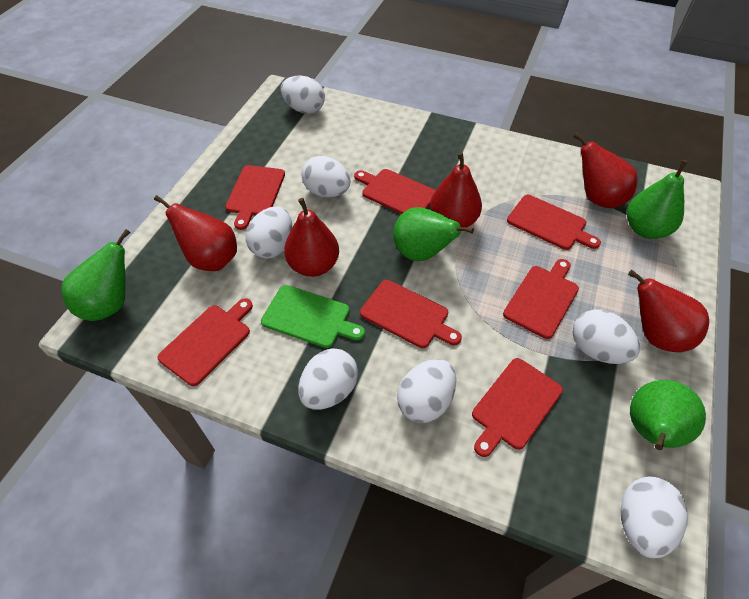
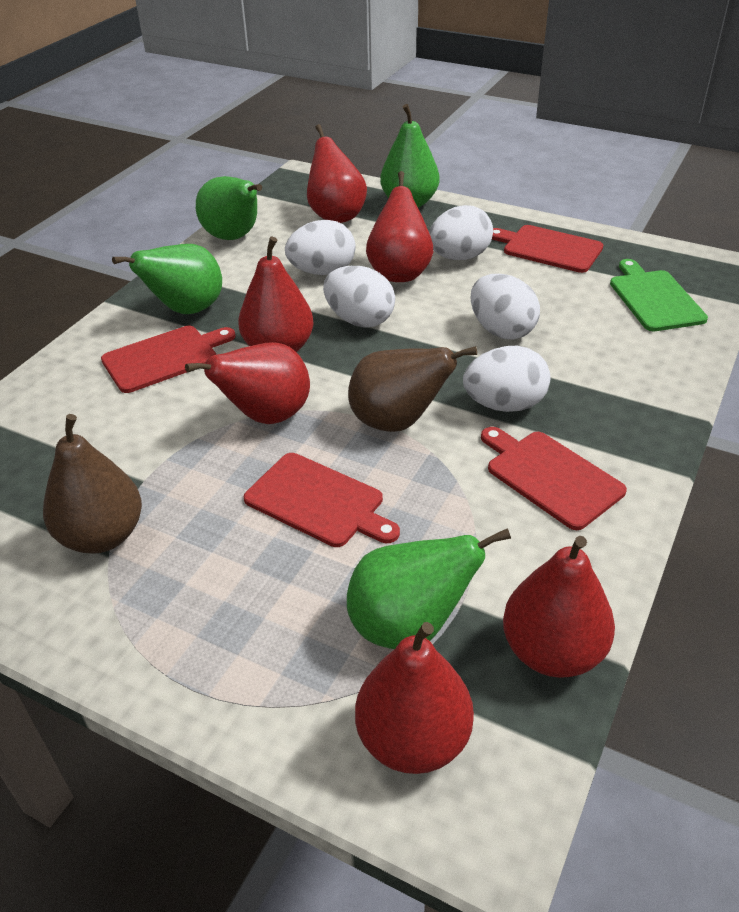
brown pear: 0 -> 2
red cutting board: 7 -> 4
red pear: 5 -> 6
white egg: 7 -> 5

